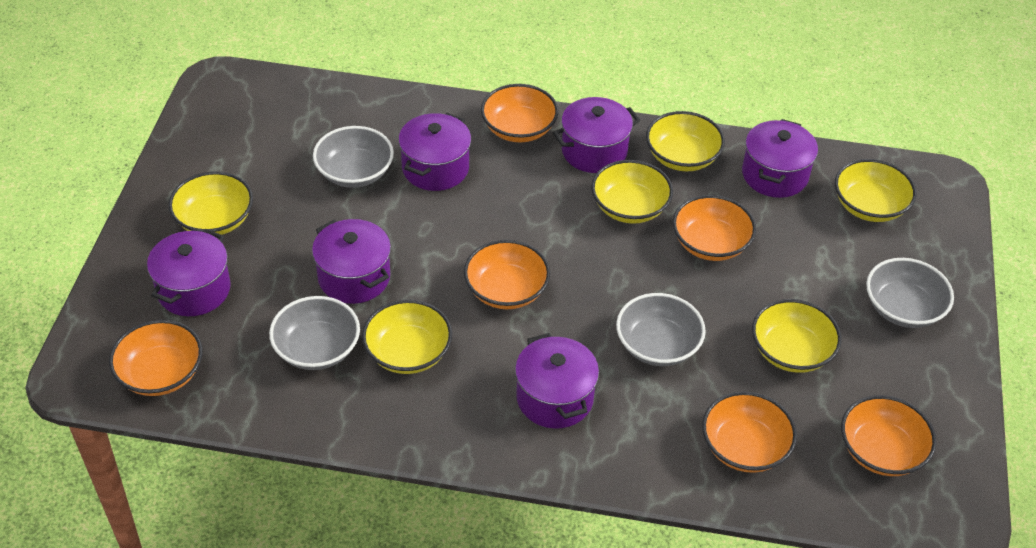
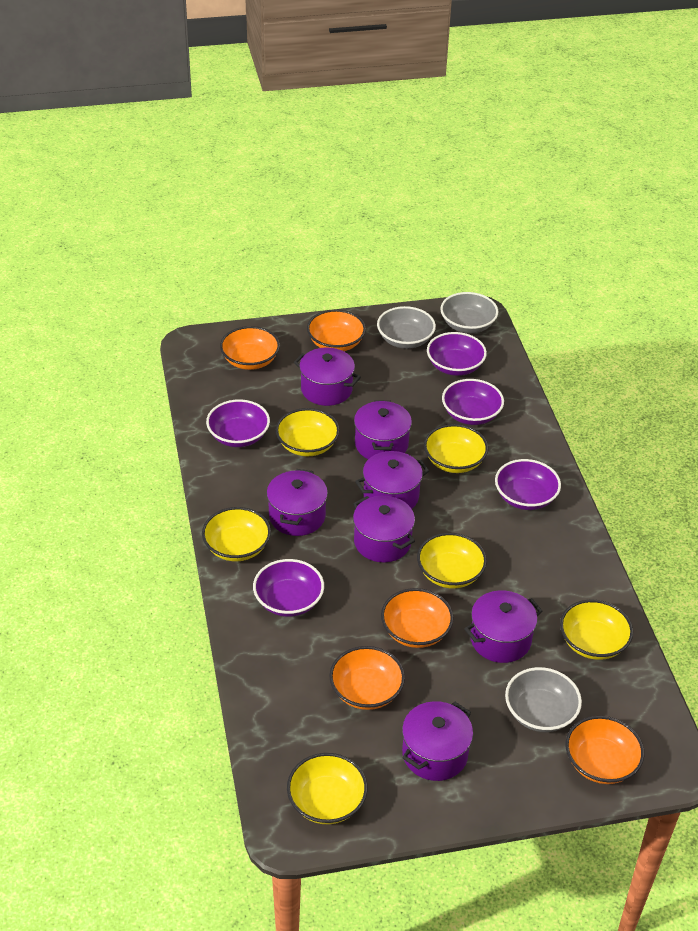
grey bowl: 4 -> 3
orange bowl: 6 -> 5
purple bowl: 0 -> 5
purple pot: 6 -> 7

